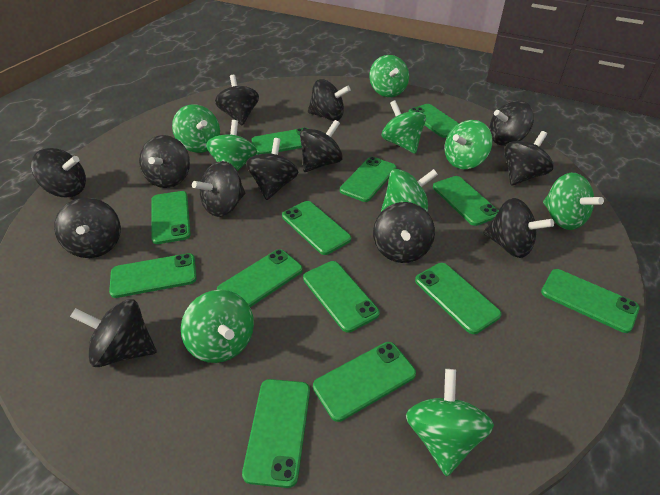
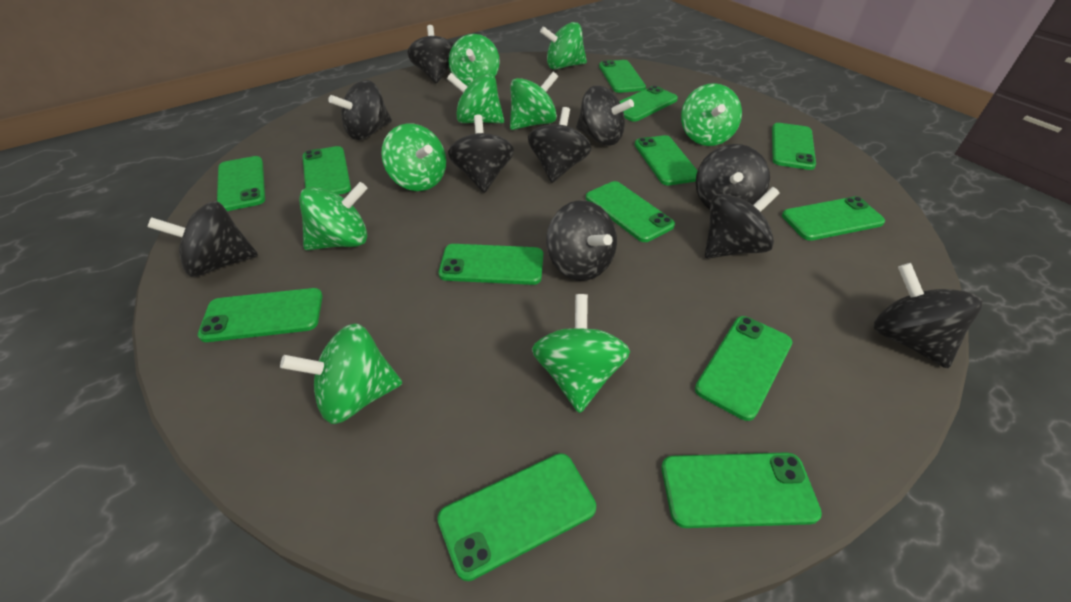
black spinning top: 13 -> 10

